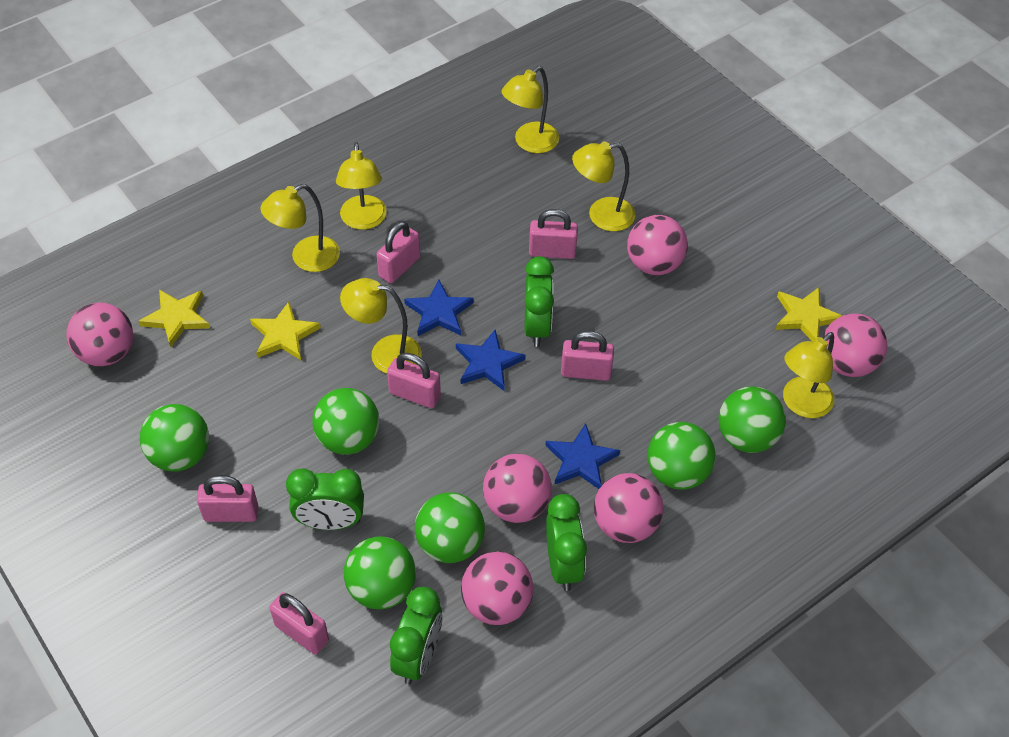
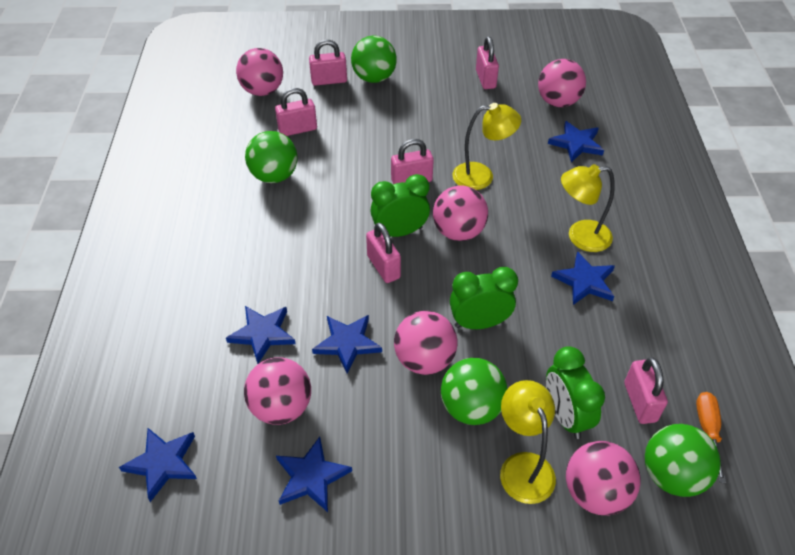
blue star: 3 -> 6
green ball: 6 -> 4
green clock: 4 -> 3
orange screwdriver: 0 -> 1
yellow lamp: 6 -> 3
yellow star: 3 -> 0

